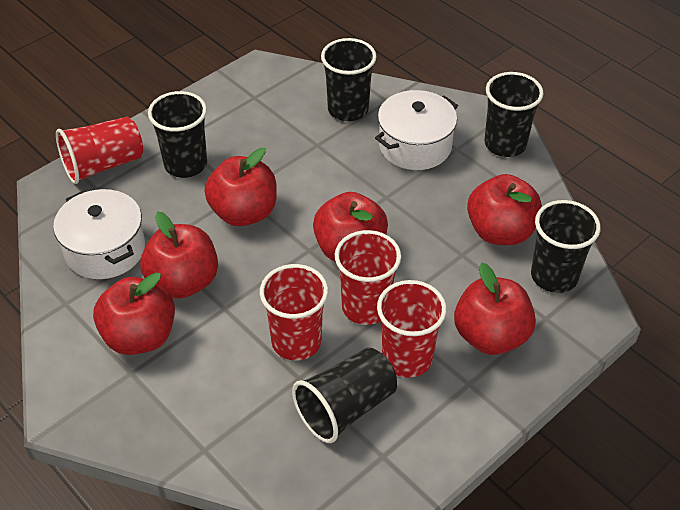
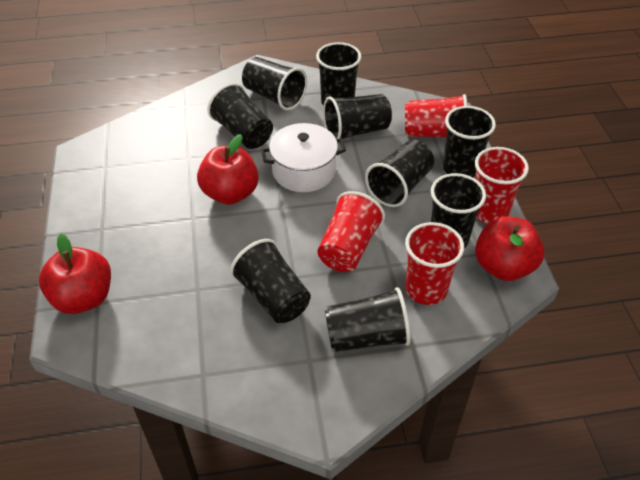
black cup: 5 -> 9
red apple: 6 -> 3
white pot: 2 -> 1

